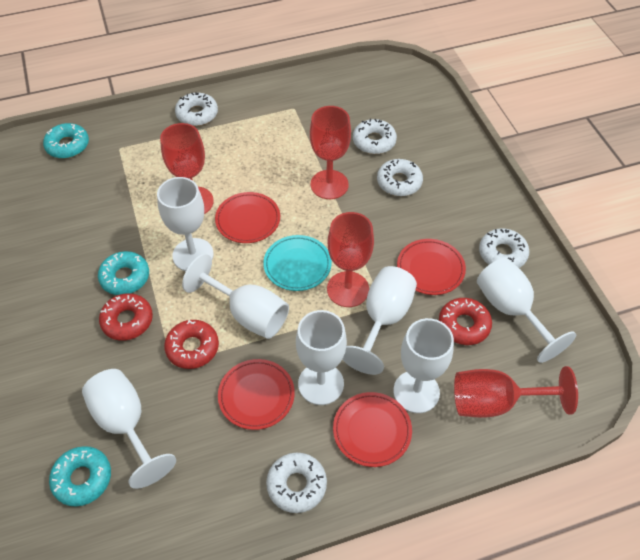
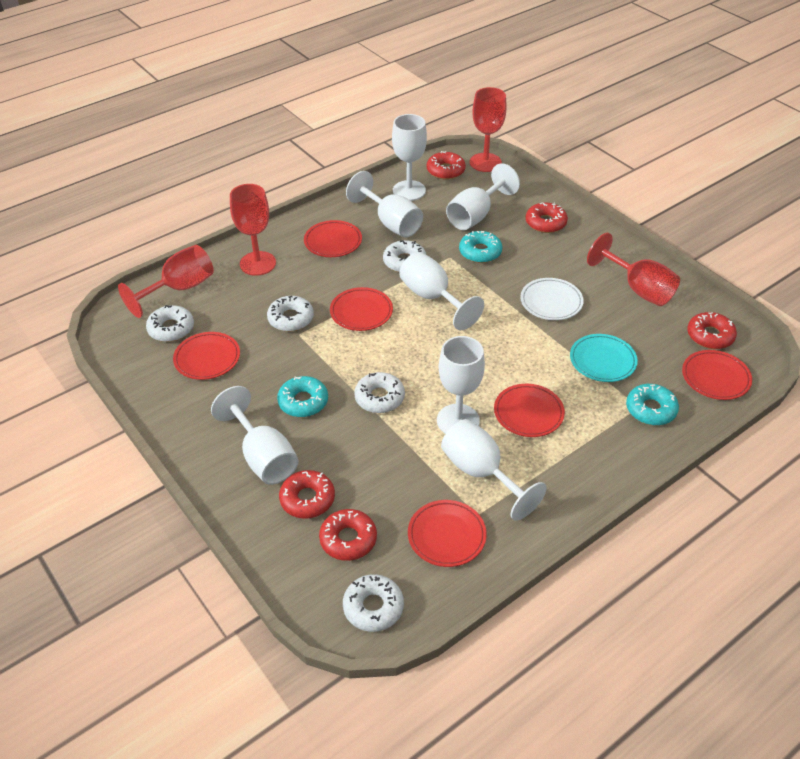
red donut: 3 -> 5
red plate: 4 -> 6
white plate: 0 -> 1

